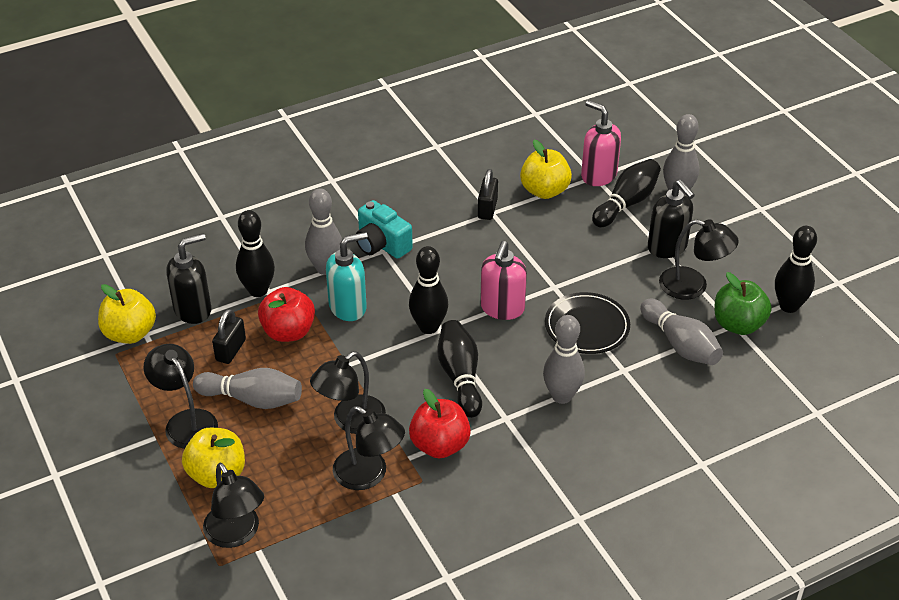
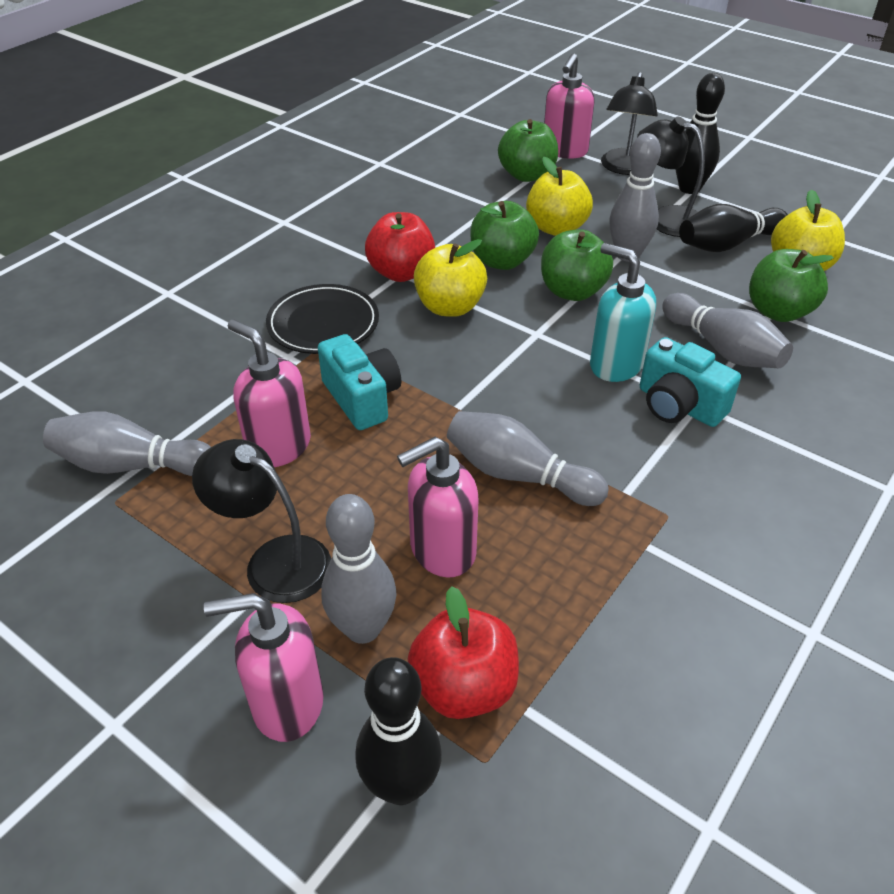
black bowling pin: 5 -> 3
black lamp: 5 -> 3
black padlock: 2 -> 0
black soap dispenser: 2 -> 0
green apple: 1 -> 4
pink soap dispenser: 2 -> 4
turquoise camera: 1 -> 2

